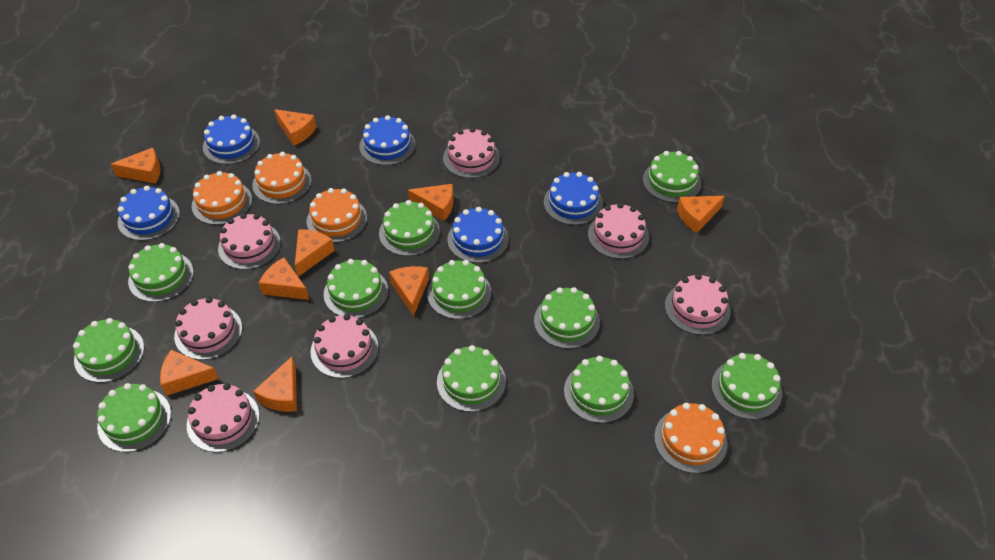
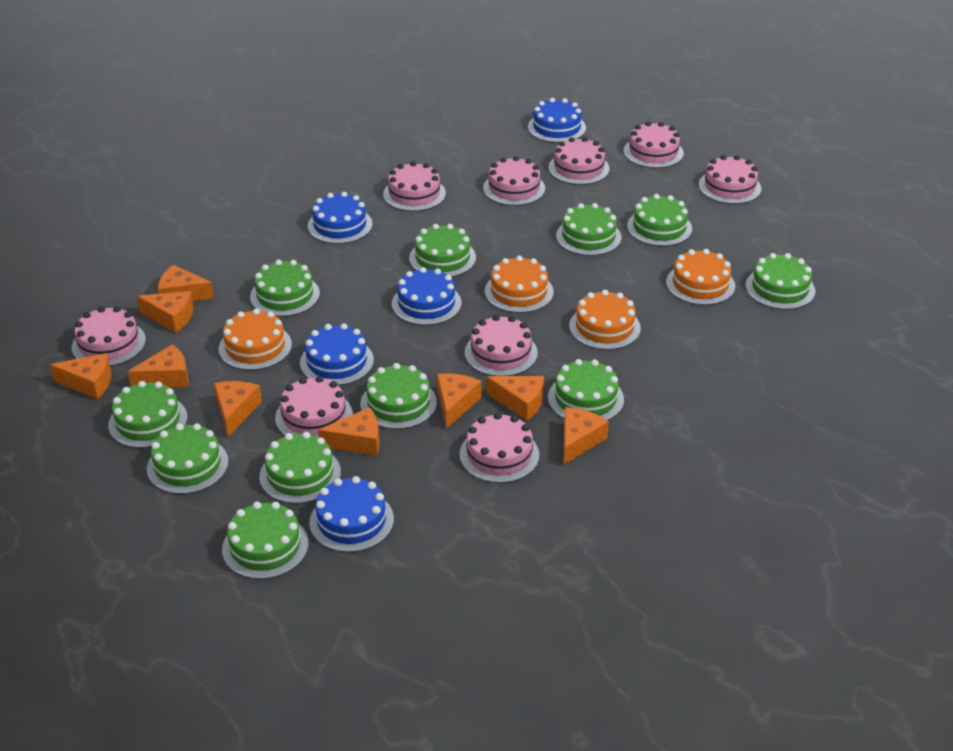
pink cake: 7 -> 9

